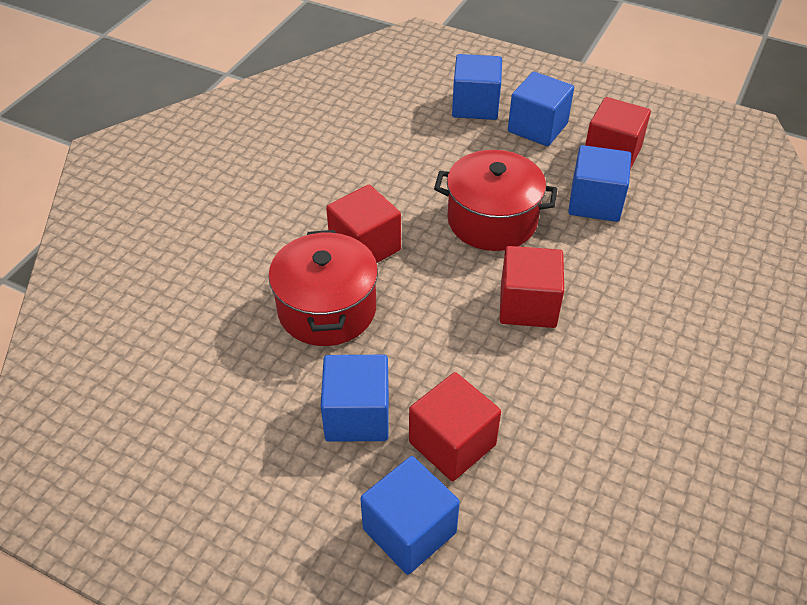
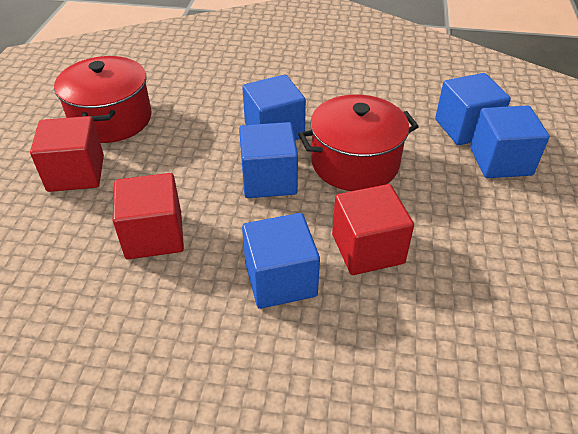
red cube: 4 -> 3

